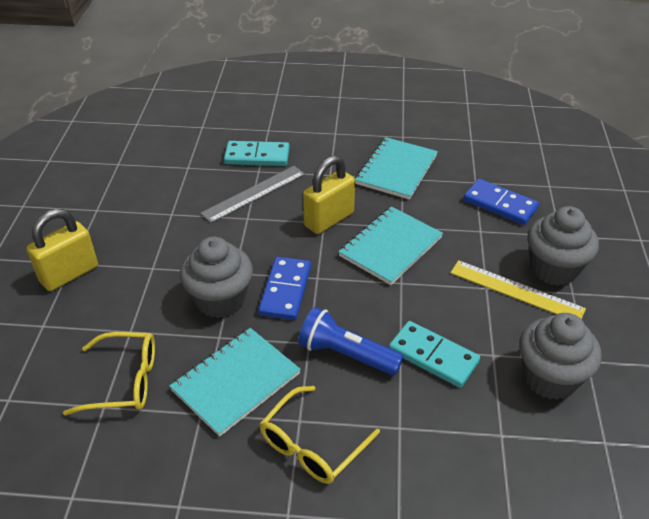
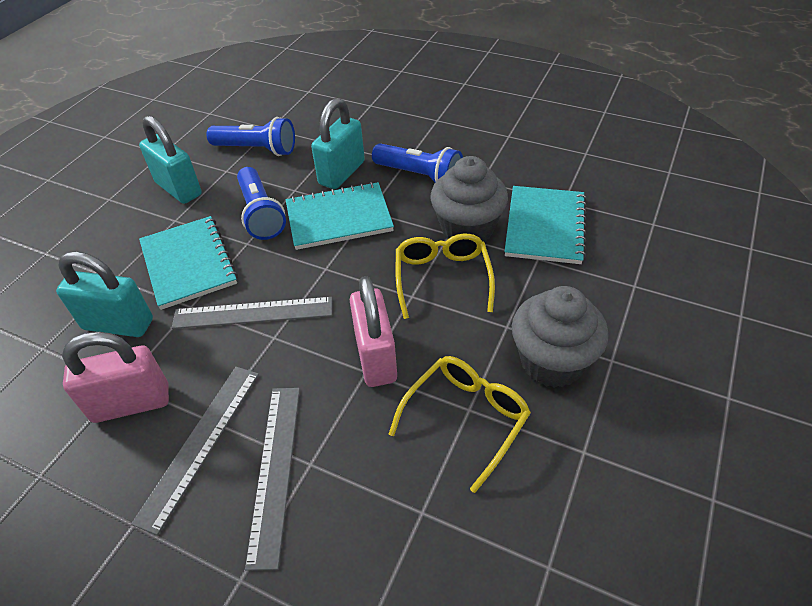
blue domino: 2 -> 0
blue flashlight: 1 -> 3
grey cupcake: 3 -> 2
grey ruler: 1 -> 3
pink padlock: 0 -> 2
turquoise domino: 2 -> 0
turquoise padlock: 0 -> 3
yellow padlock: 2 -> 0
yellow ruler: 1 -> 0

